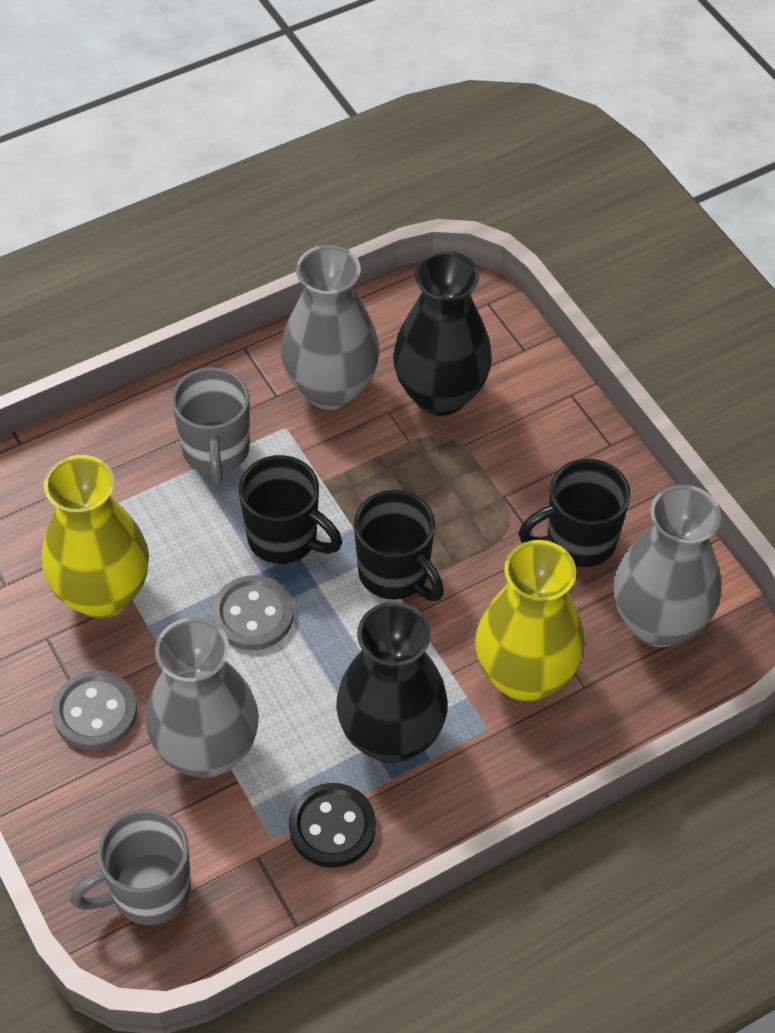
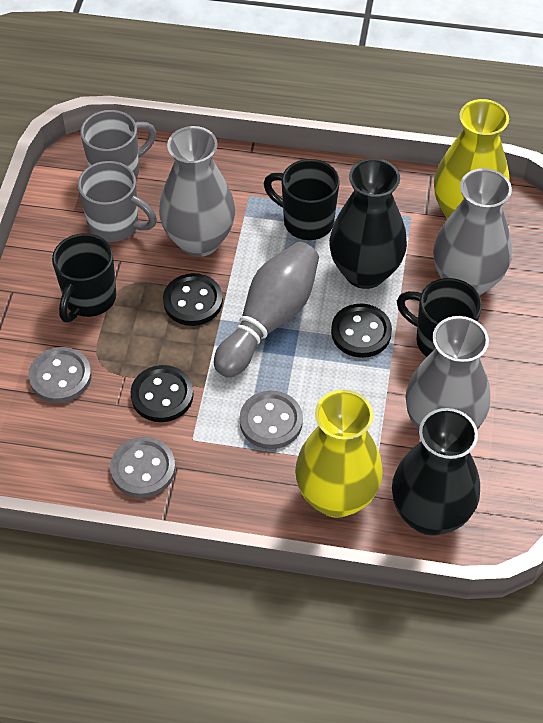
black button: 1 -> 3
grey bowling pin: 0 -> 1
grey button: 2 -> 3

